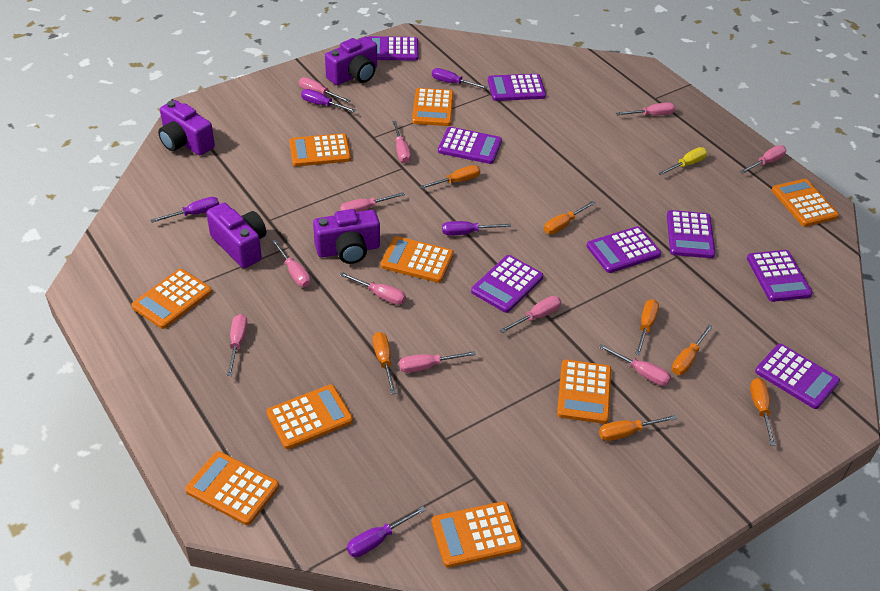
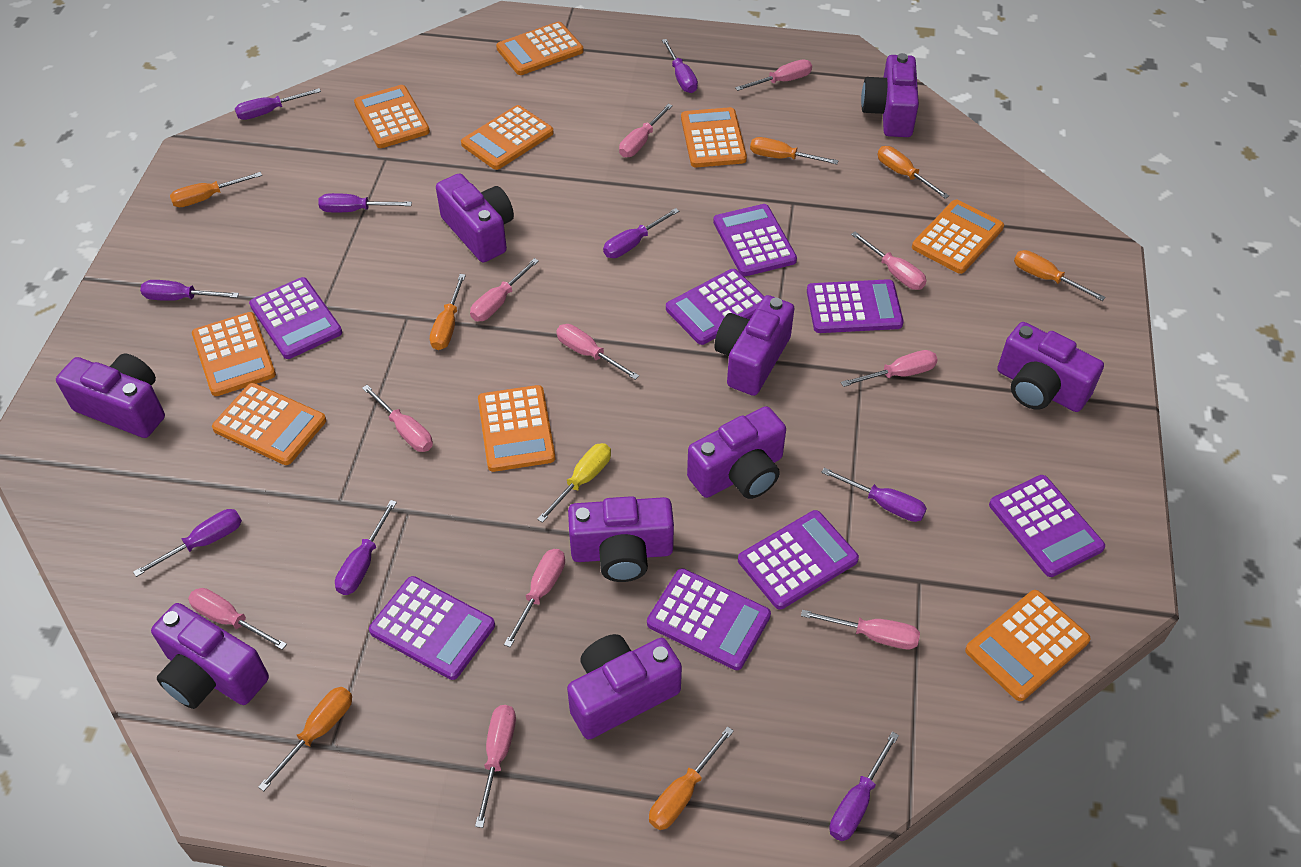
purple camera: 4 -> 9
purple screwdriver: 5 -> 9

